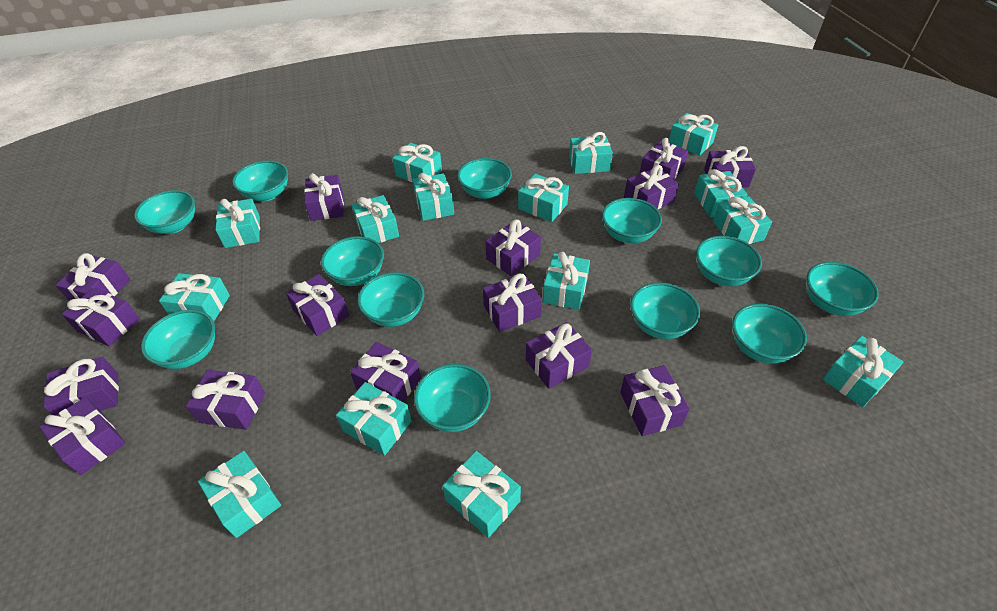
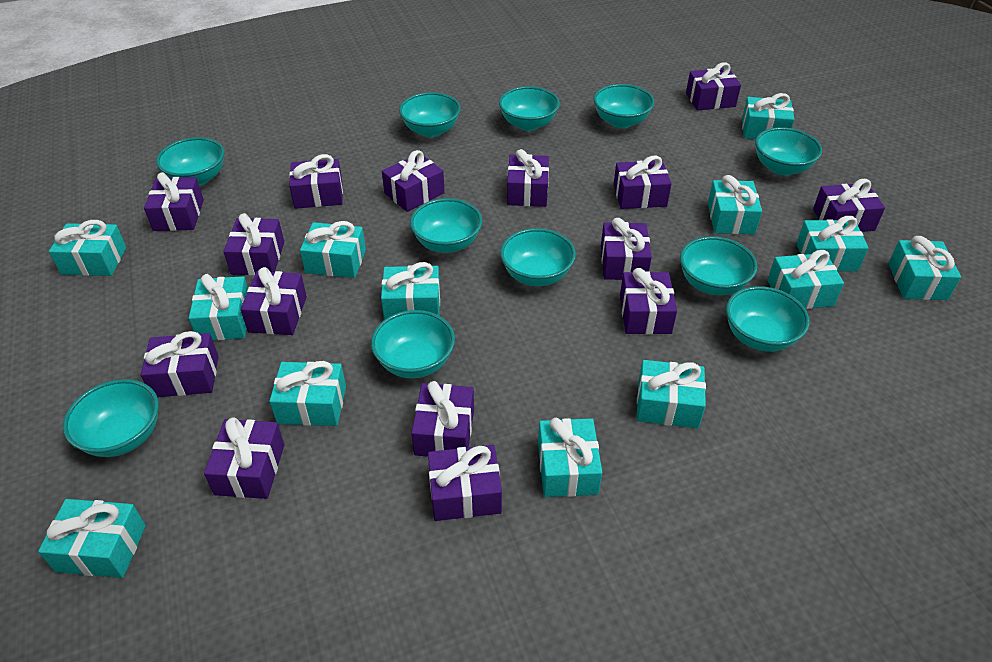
turquoise bowl: 12 -> 11
turquoise gift: 15 -> 13

